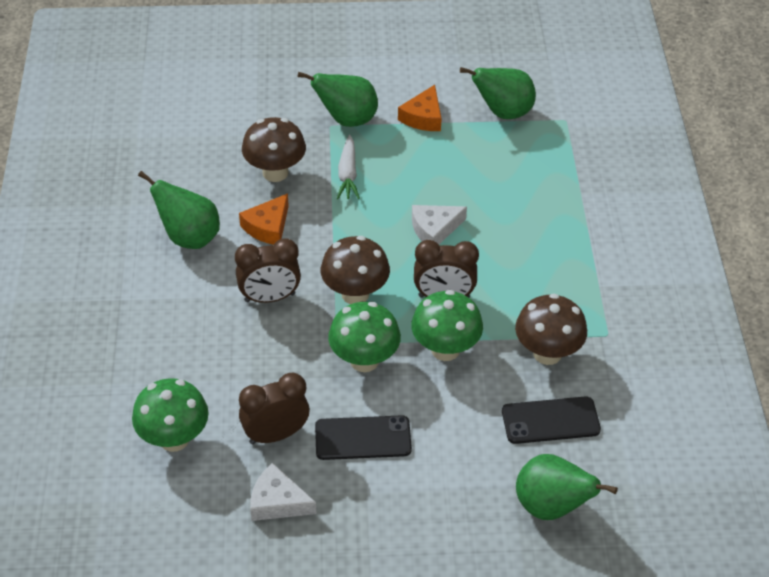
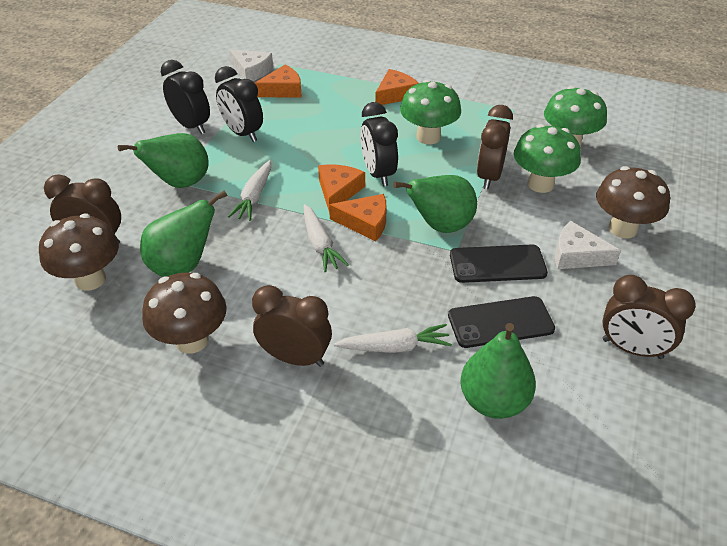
black clock: 0 -> 3
brown clock: 3 -> 4
orange cheese: 2 -> 4
white carrot: 1 -> 3

